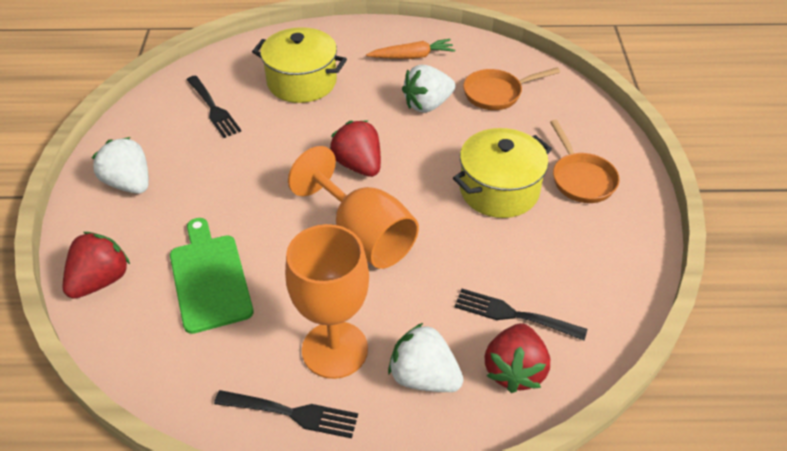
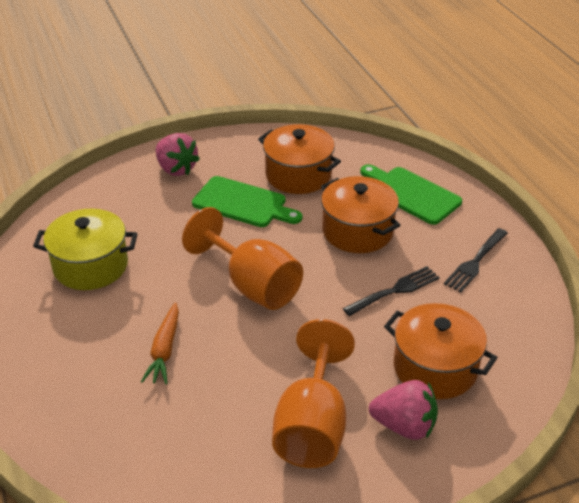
black fork: 3 -> 2
green cutting board: 1 -> 2
orange pan: 2 -> 0
orange pot: 0 -> 3
pink strawberry: 0 -> 2
red strawberry: 3 -> 0
white strawberry: 3 -> 0
yellow pot: 2 -> 1

